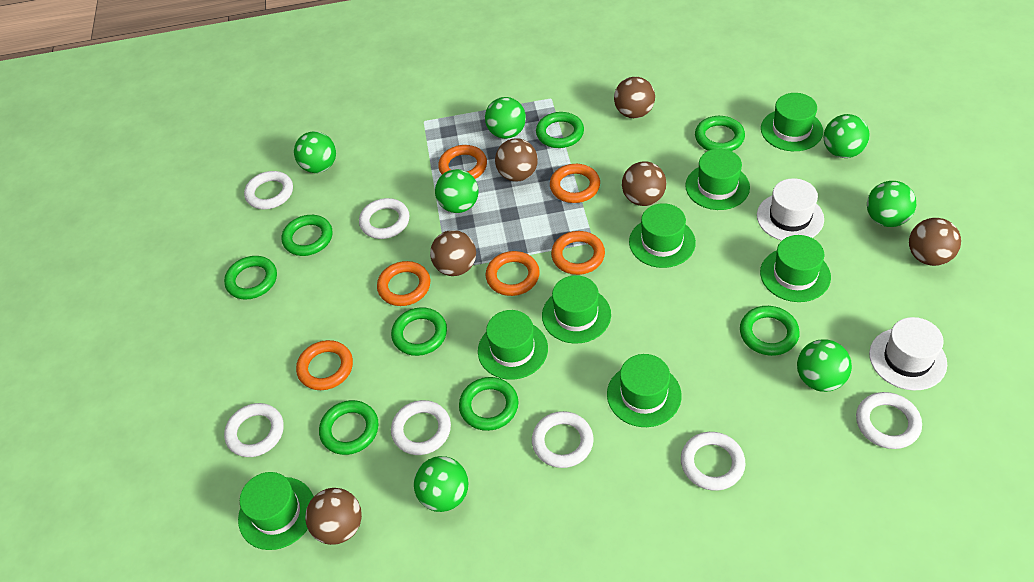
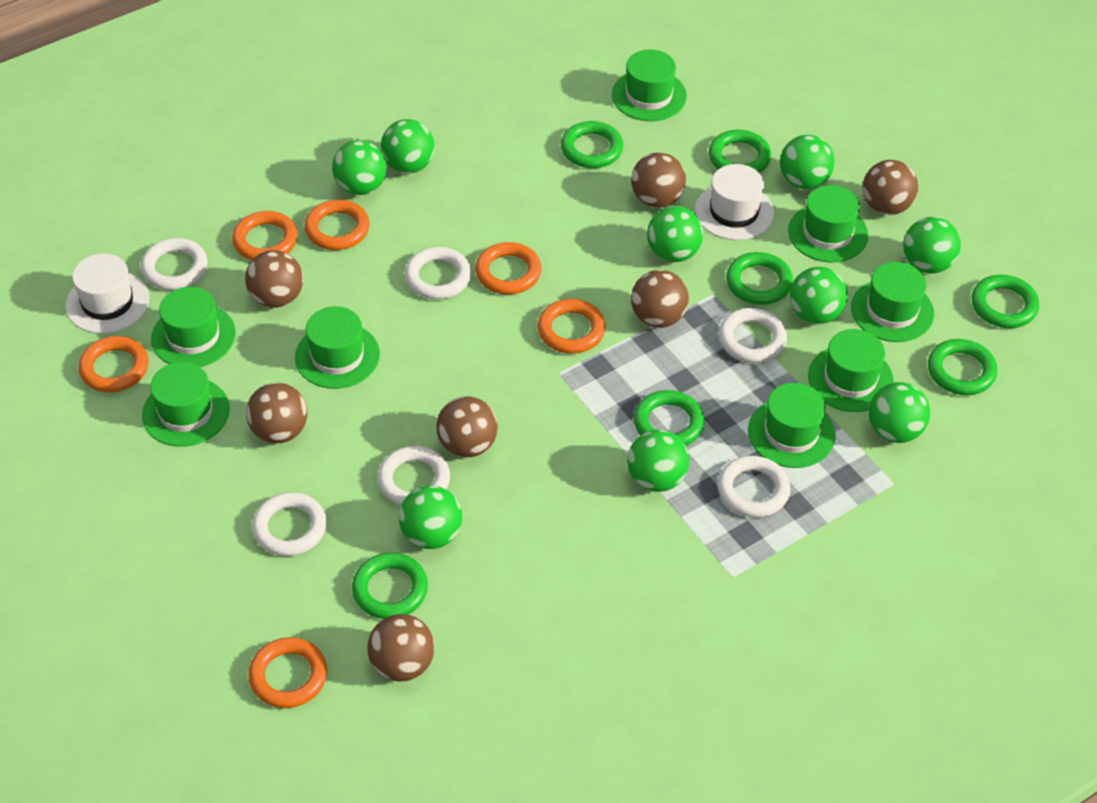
brown ball: 6 -> 7
green ball: 7 -> 9
green ring: 8 -> 7
white ring: 7 -> 6

